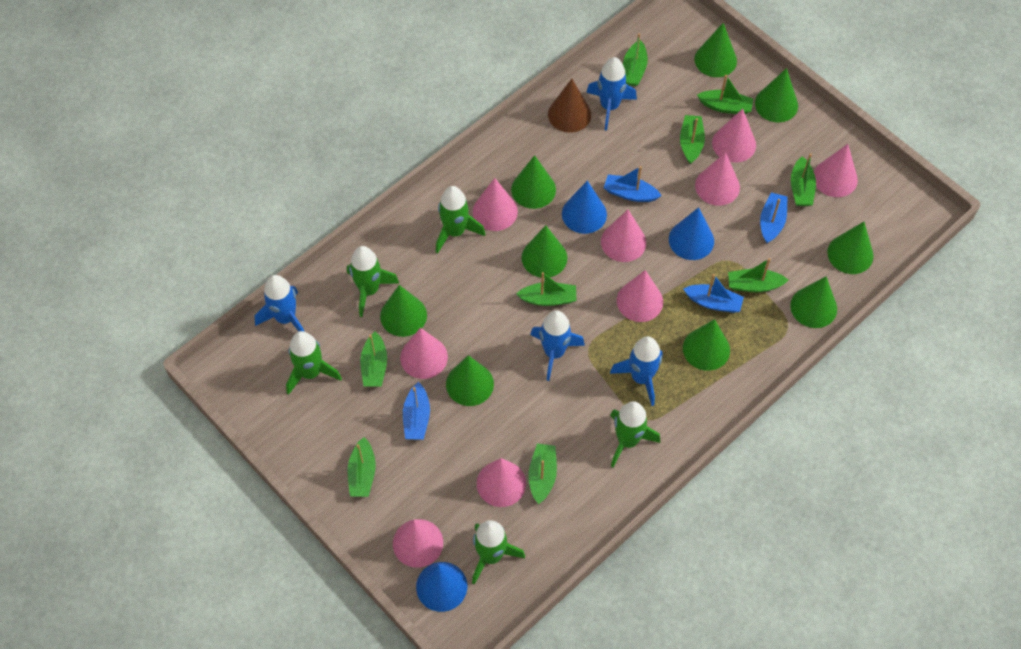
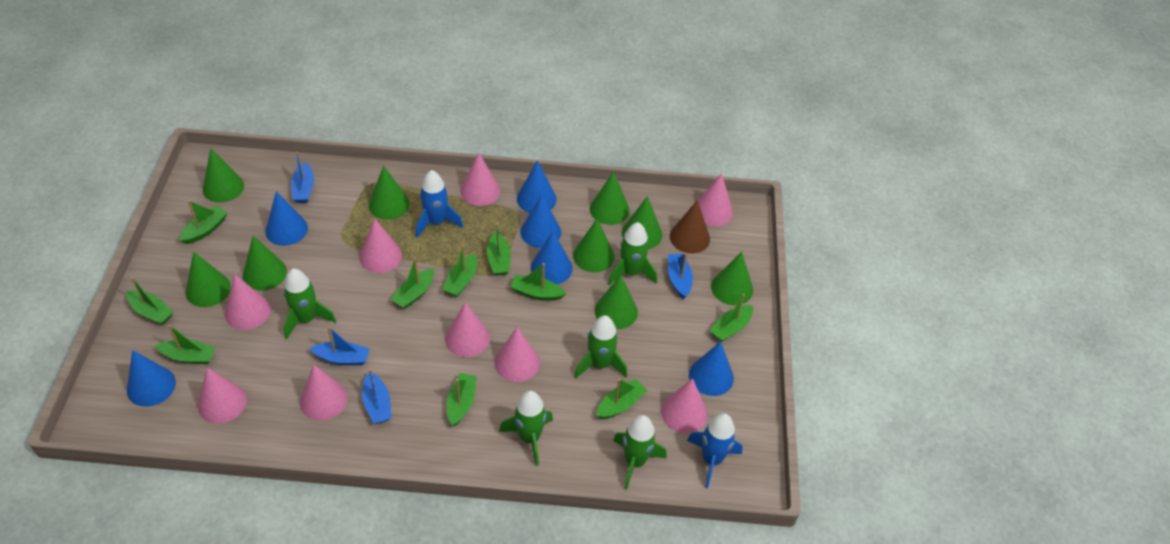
blue cone: 3 -> 6
blue rocket: 4 -> 2
green boat: 9 -> 10

